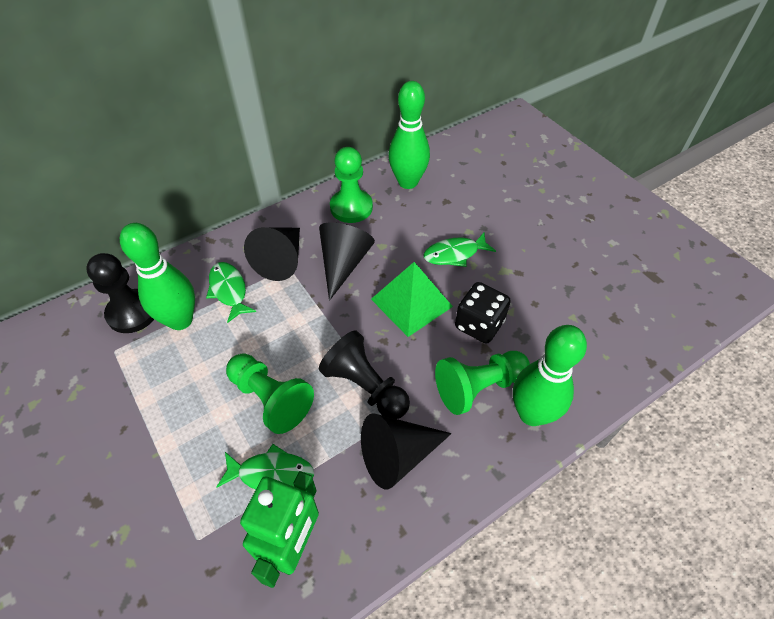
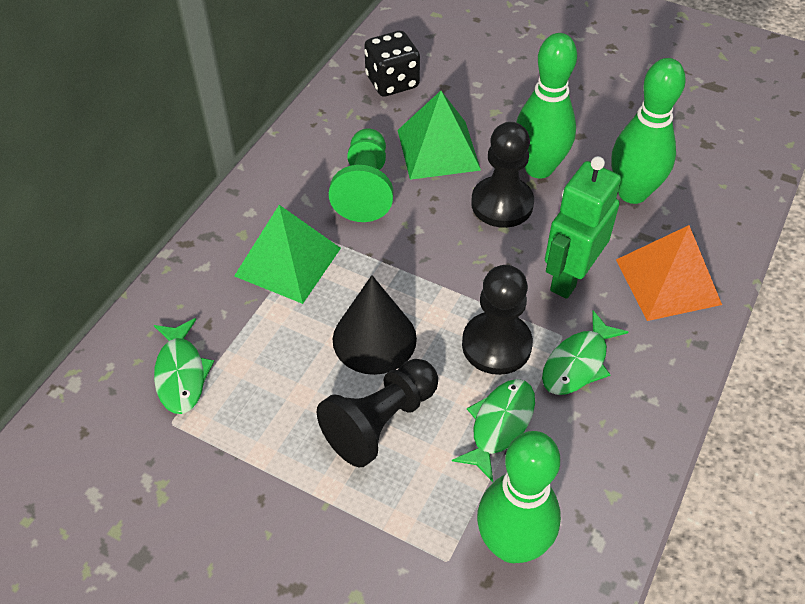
black cone: 3 -> 1
black pawn: 2 -> 3
green pawn: 3 -> 1
green pyramid: 1 -> 2
orange pyramid: 0 -> 1

